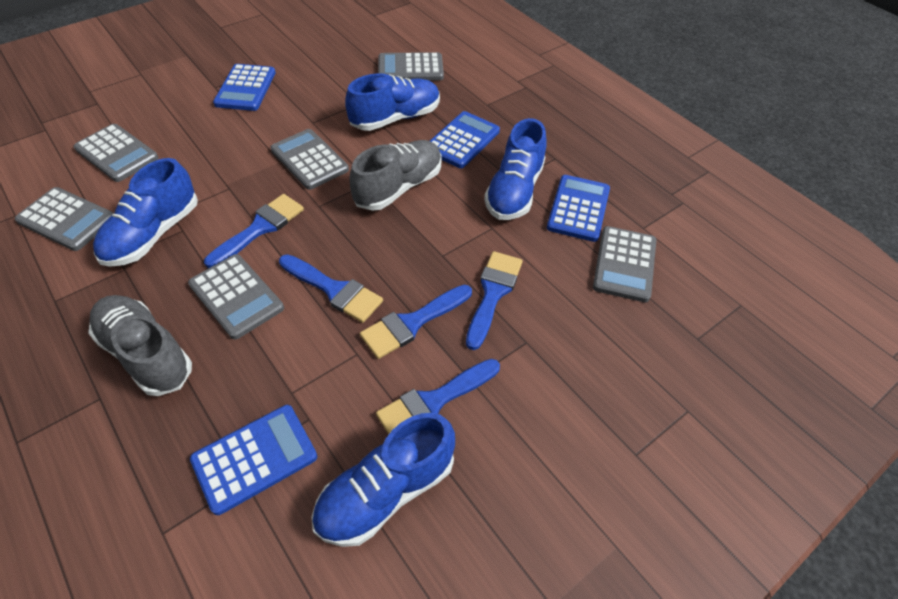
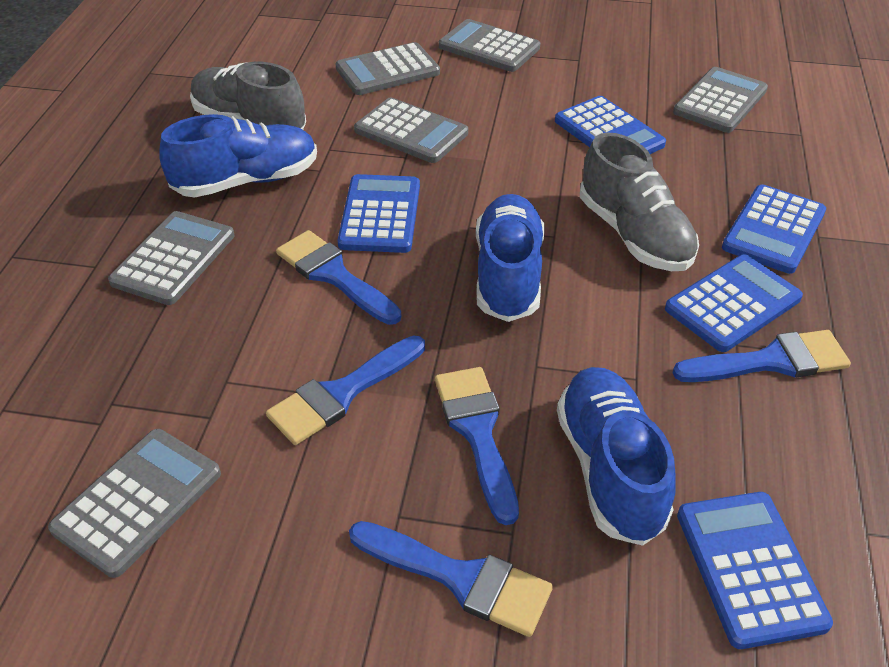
blue calculator: 4 -> 5
blue shoe: 4 -> 3

